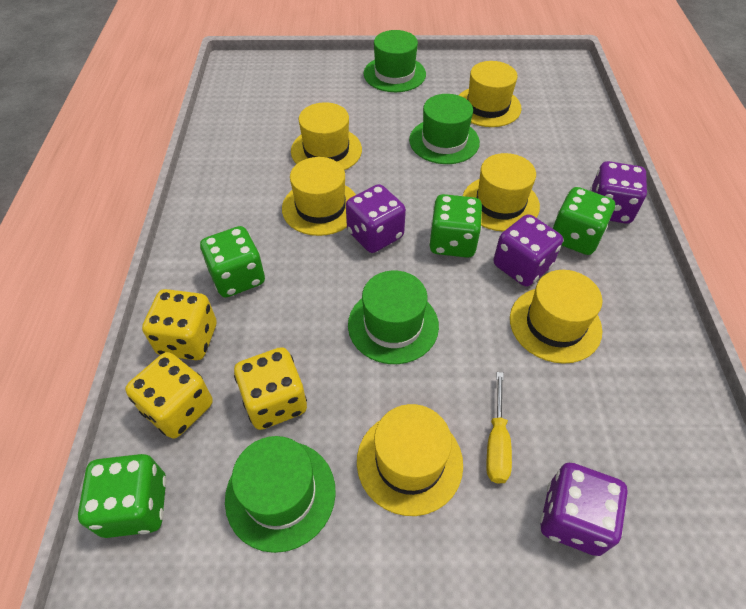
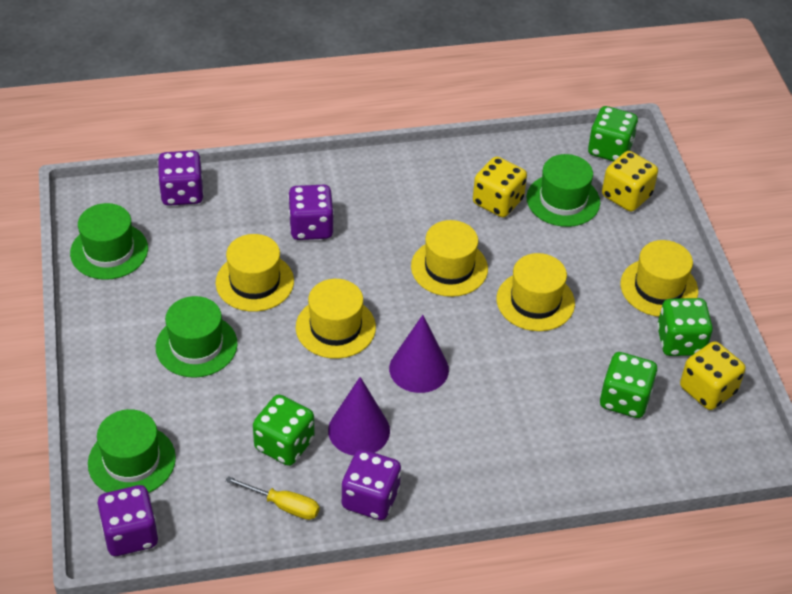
purple cone: 0 -> 2
yellow hat: 6 -> 5

